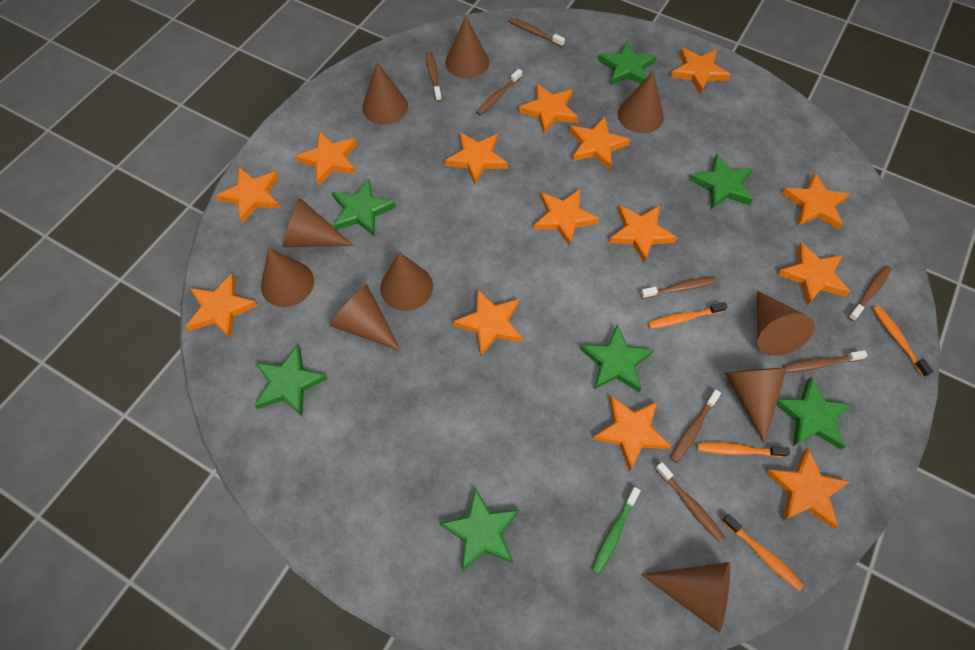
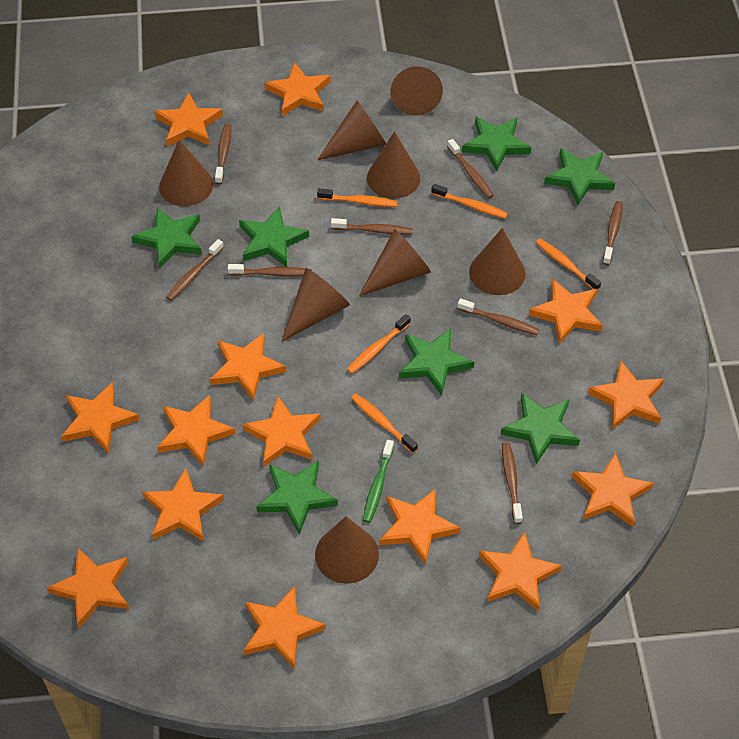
brown cone: 10 -> 8
orange toothbrush: 4 -> 5

